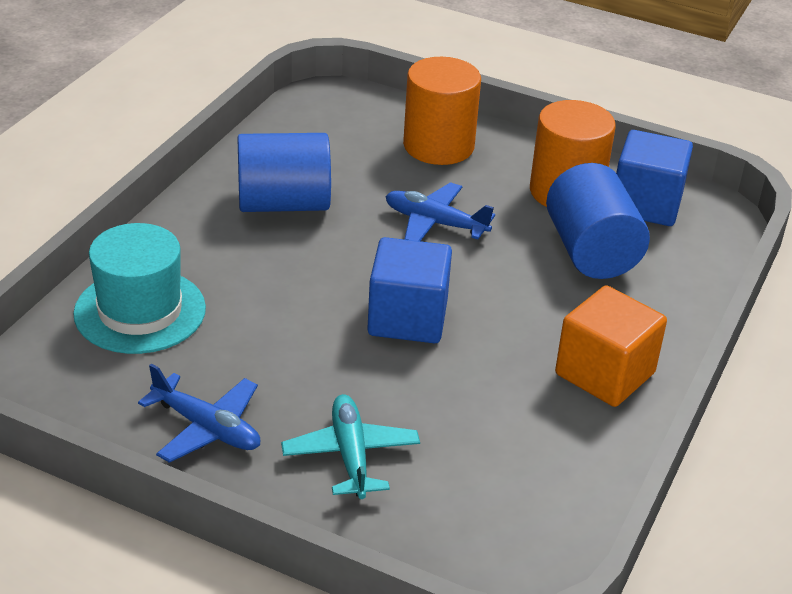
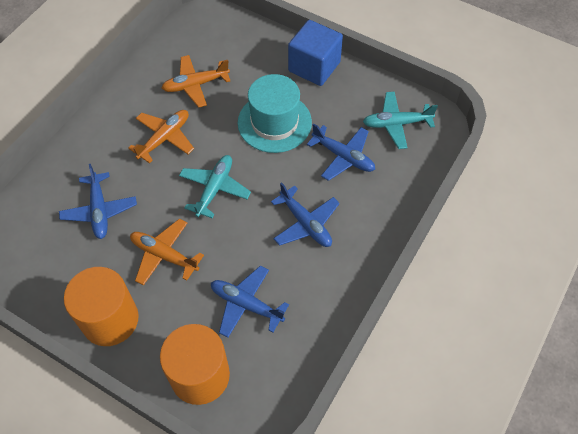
blue cube: 2 -> 1
blue cylinder: 2 -> 0
blue plane: 2 -> 4
orange cube: 1 -> 0
orange plane: 0 -> 3
turquoise plane: 1 -> 2

